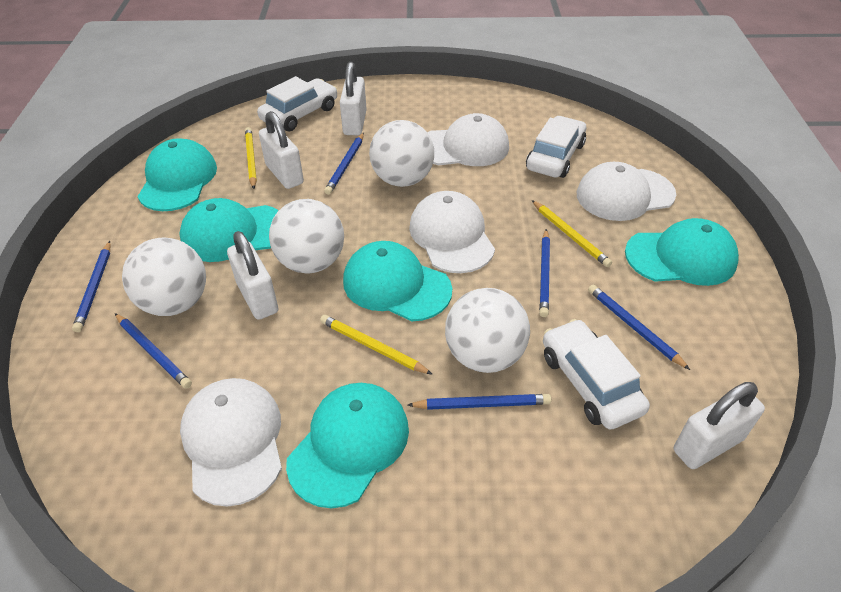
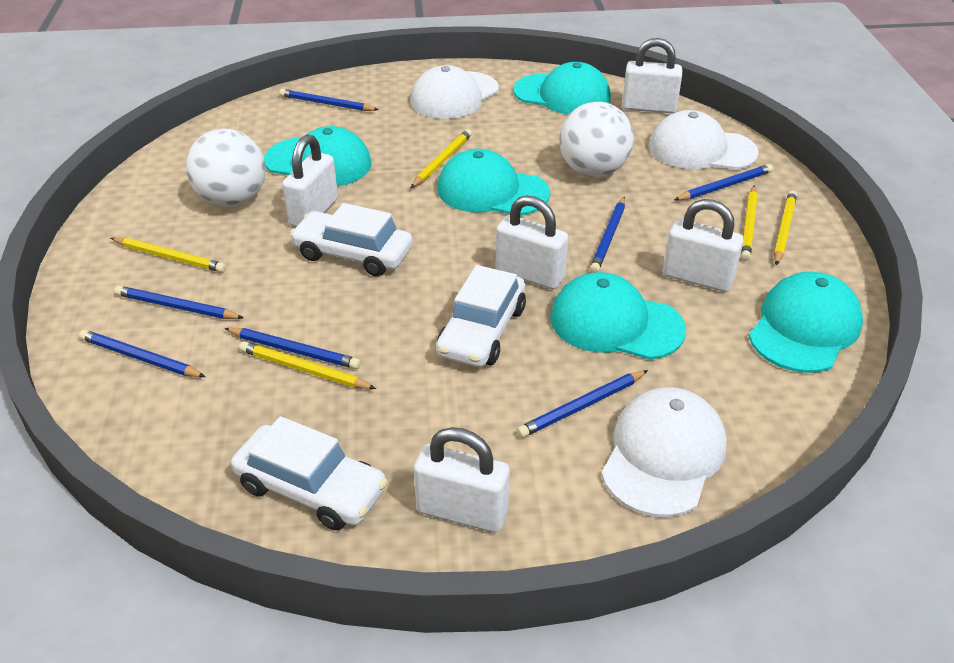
blue pencil: 6 -> 7
white ball: 4 -> 2
white cap: 4 -> 3
white padlock: 4 -> 5
yellow pencil: 3 -> 5

